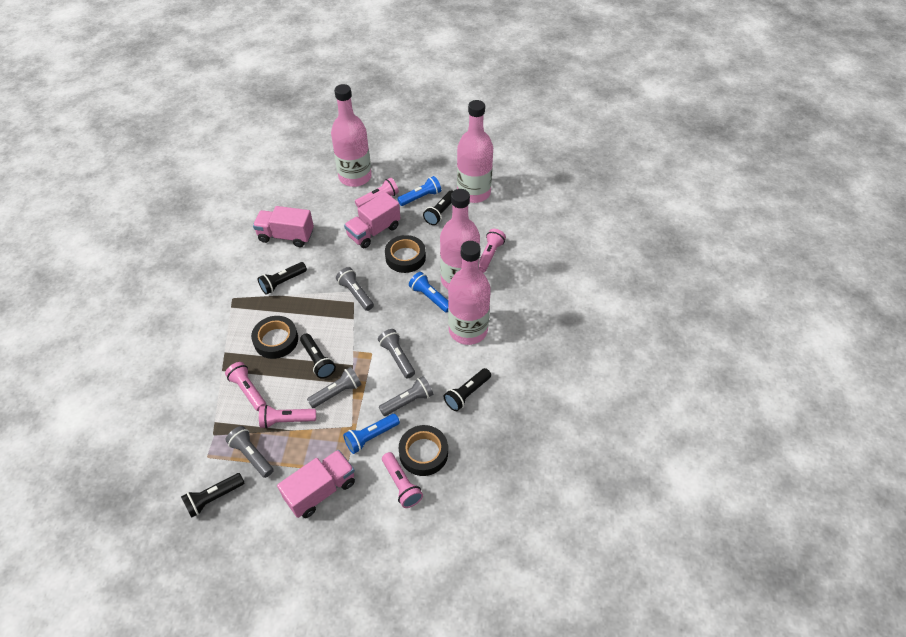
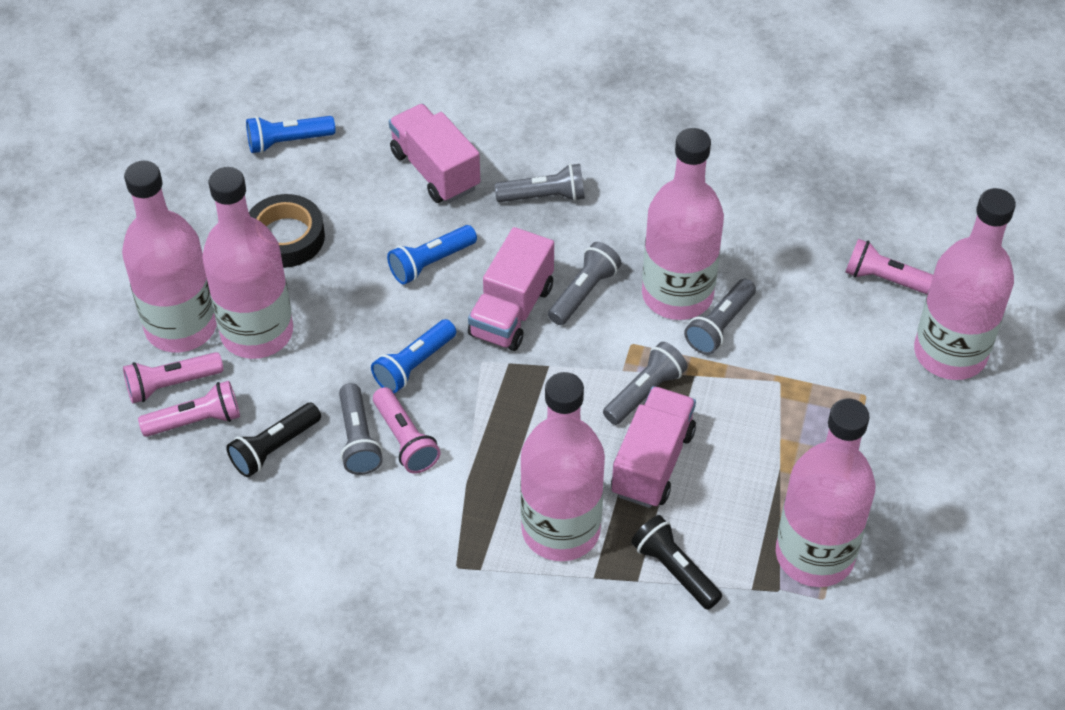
black flashlight: 5 -> 2
black tape: 3 -> 1
pink bottle: 4 -> 6
pink flashlight: 5 -> 4

